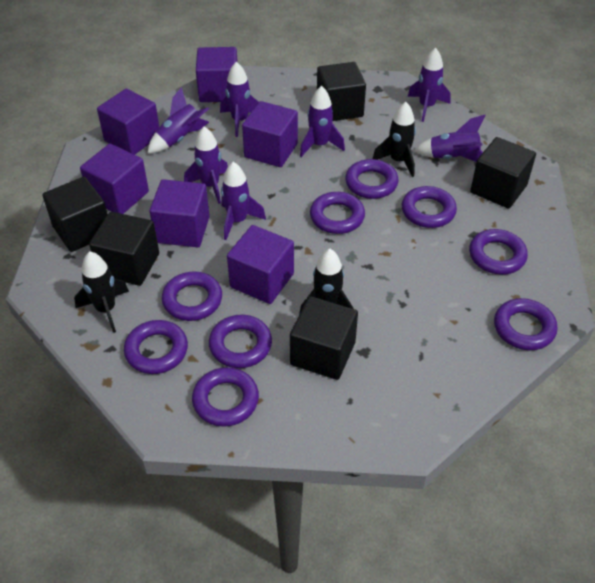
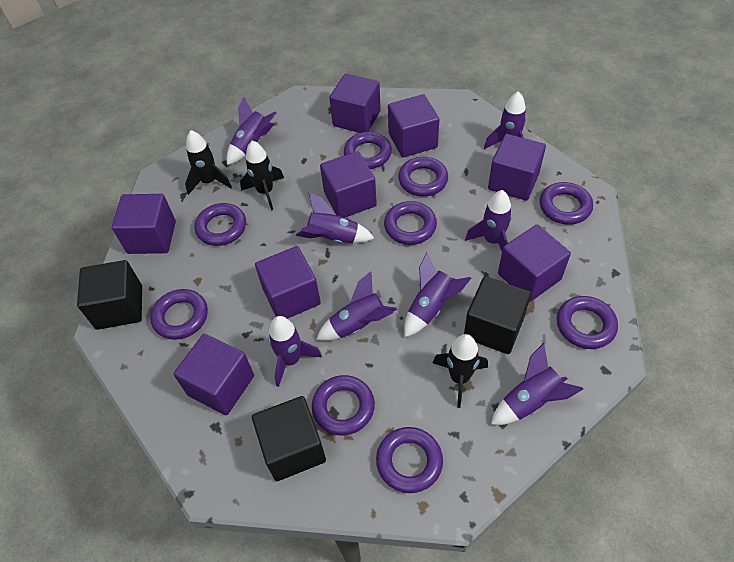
black cube: 5 -> 3
purple cube: 6 -> 8
purple rocket: 7 -> 8

